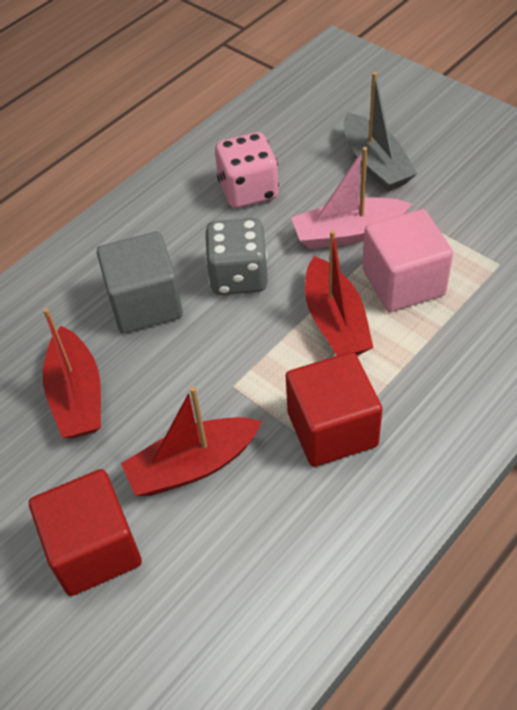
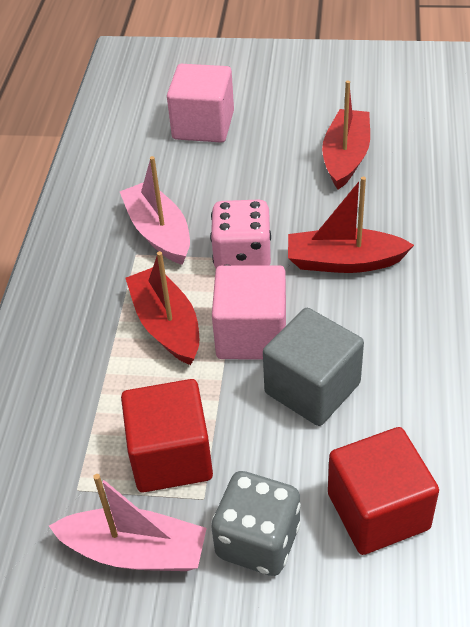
grey boat: 1 -> 0
pink boat: 1 -> 2
pink cube: 1 -> 2

